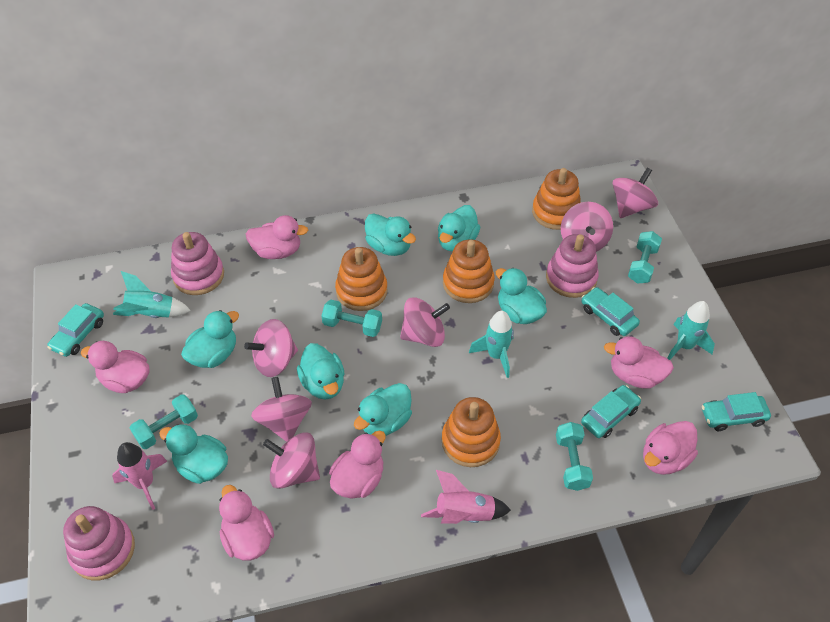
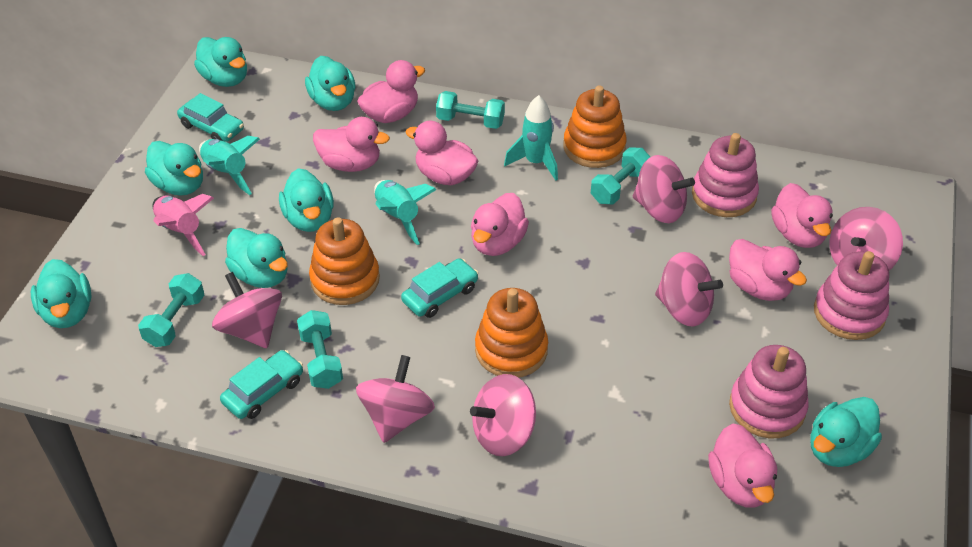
orange stacking toy: 4 -> 3
pink duck: 6 -> 7
pink rocket: 2 -> 1
turquoise car: 4 -> 3

